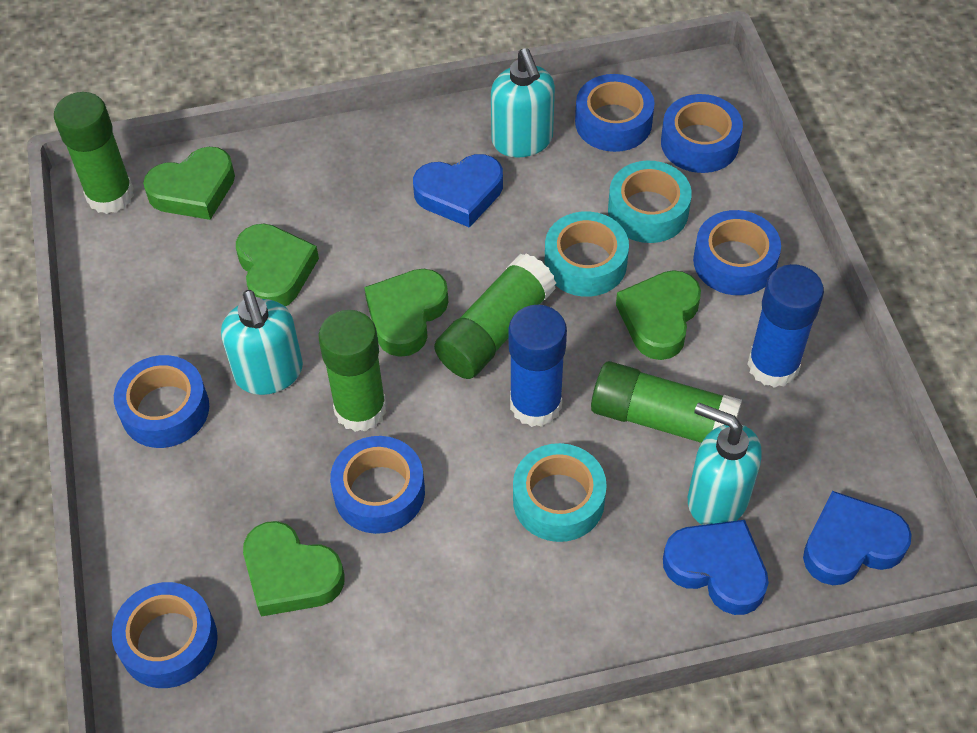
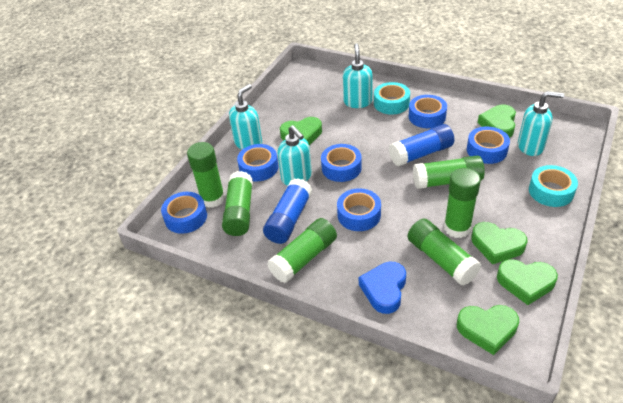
blue heart: 3 -> 1
green glue stick: 4 -> 6
turquoise soap dispenser: 3 -> 4
turquoise tape: 3 -> 2

